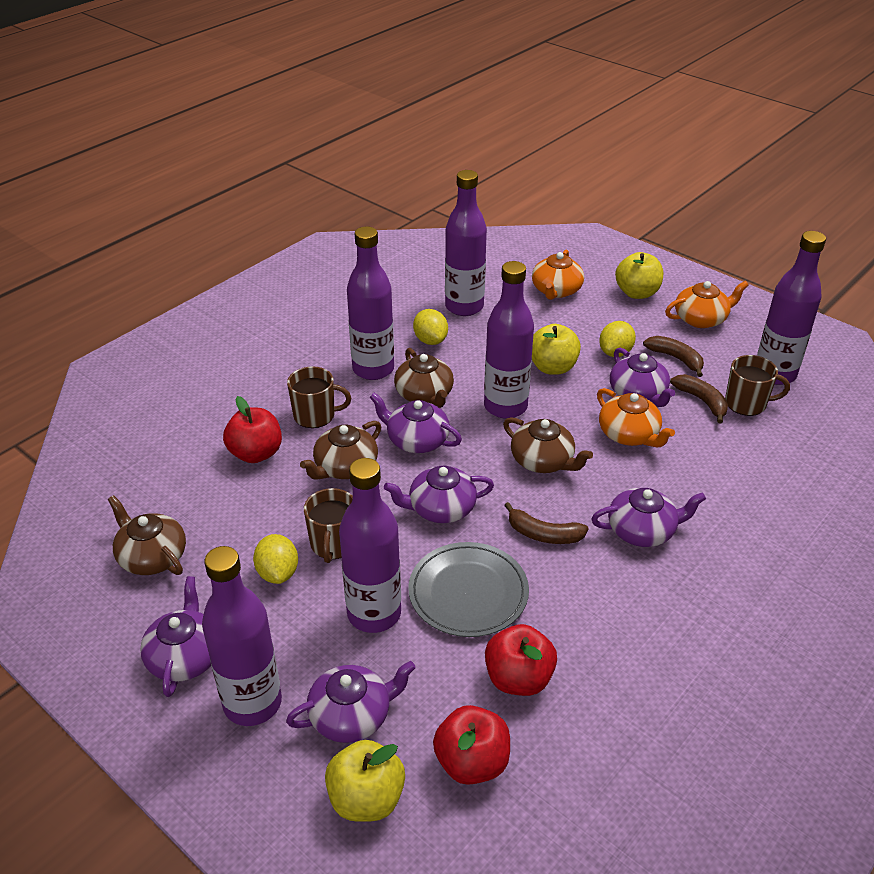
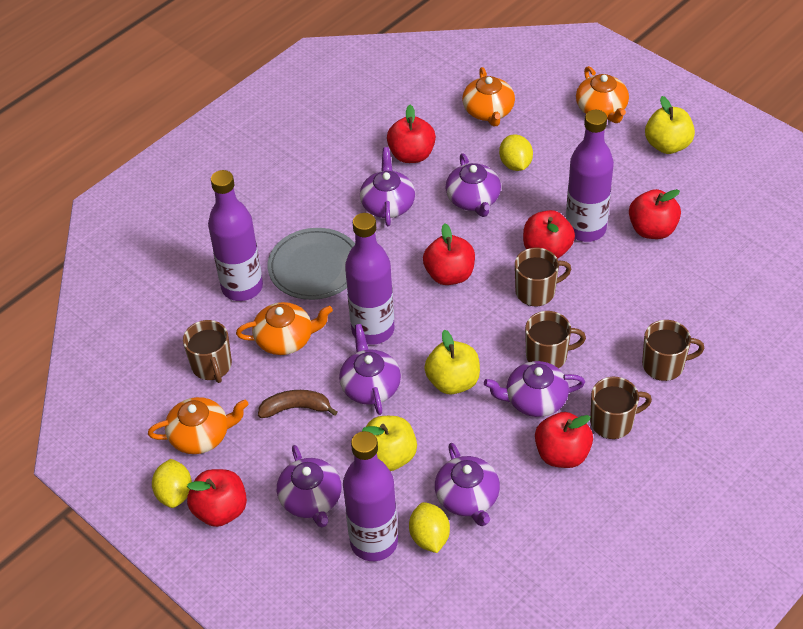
brown banana: 3 -> 1
brown mug: 3 -> 5
brown teapot: 4 -> 0
orange teapot: 3 -> 4
purple bottle: 6 -> 4
red apple: 3 -> 6

